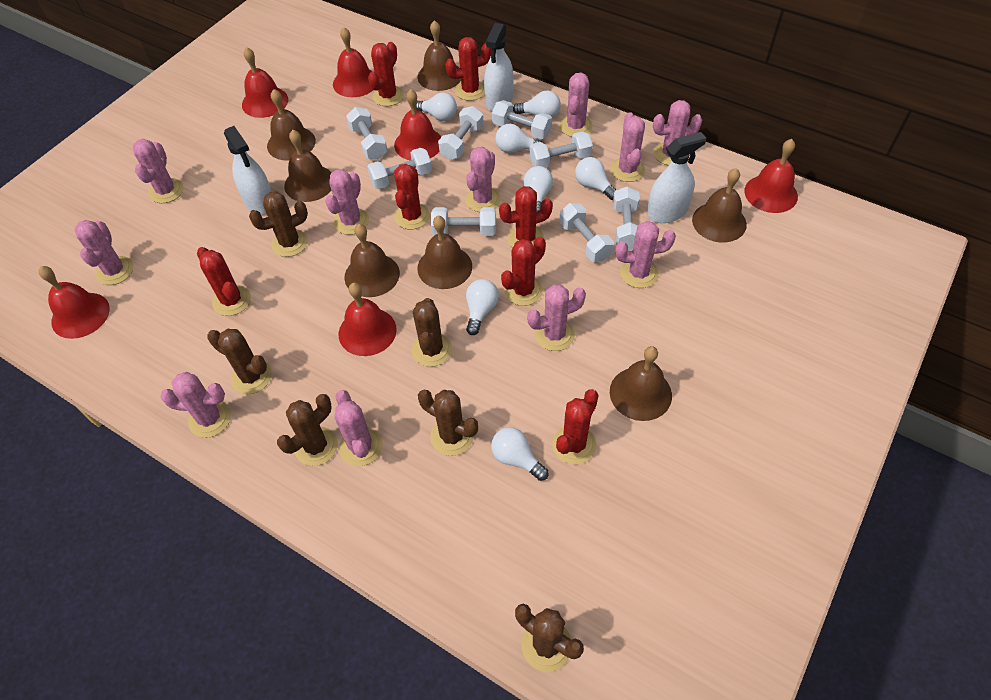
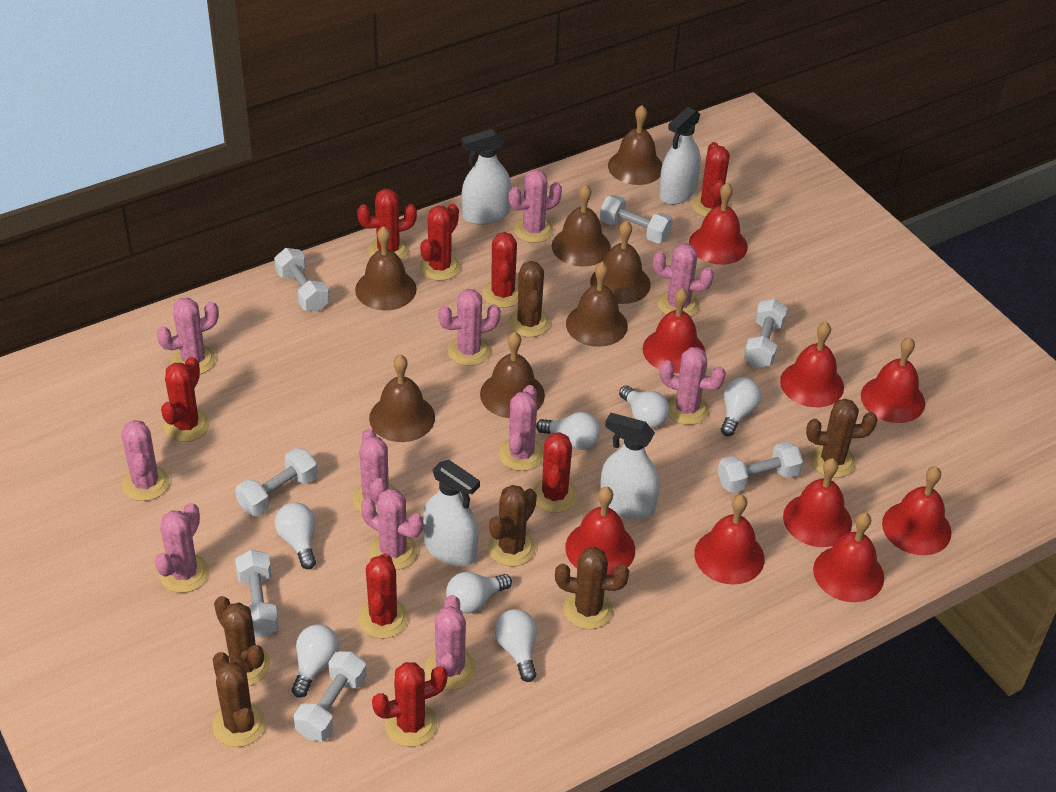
red bell: 6 -> 9
red cactus: 7 -> 8
white dumbbell: 8 -> 7
white spray bottle: 3 -> 4

